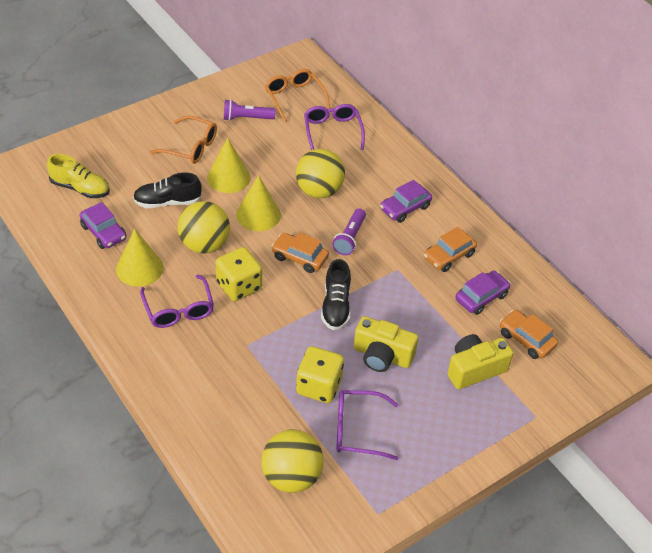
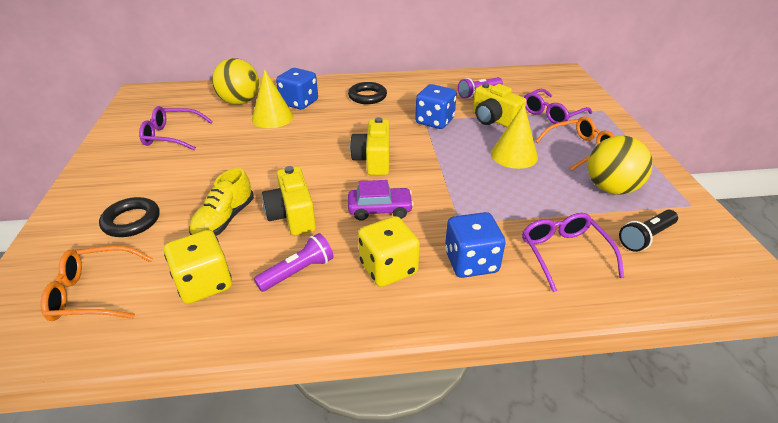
black flashlight: 0 -> 1
black ring: 0 -> 2
black shoe: 2 -> 0
blue dice: 0 -> 3
orange car: 3 -> 0
purple car: 3 -> 1
yellow ball: 3 -> 2
yellow camera: 2 -> 3
yellow cone: 3 -> 2

